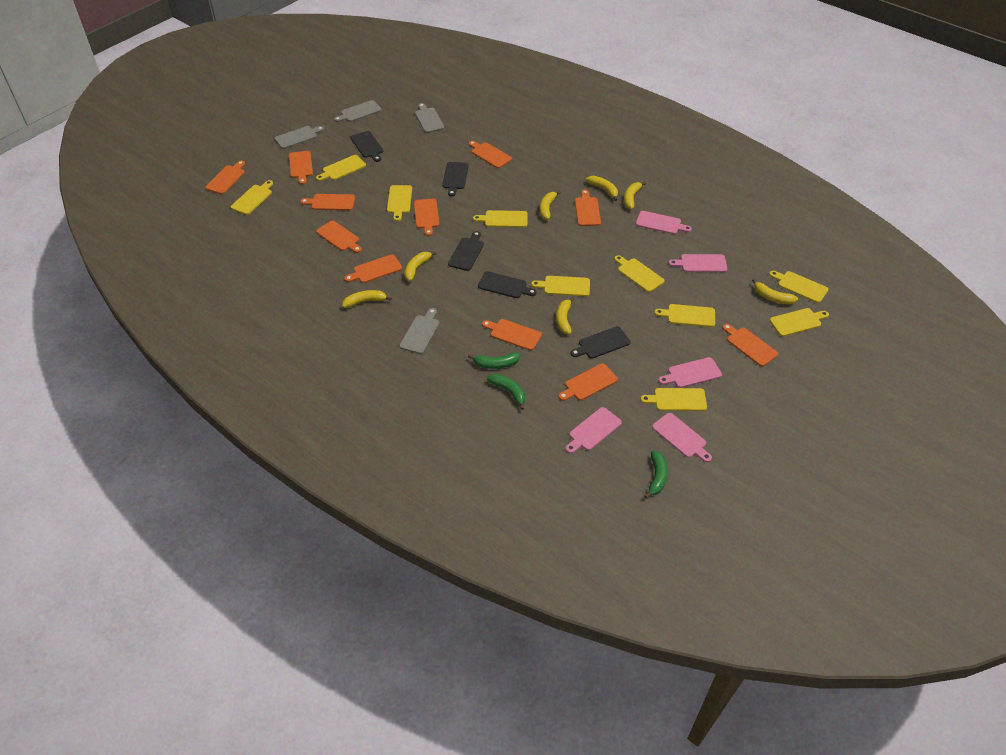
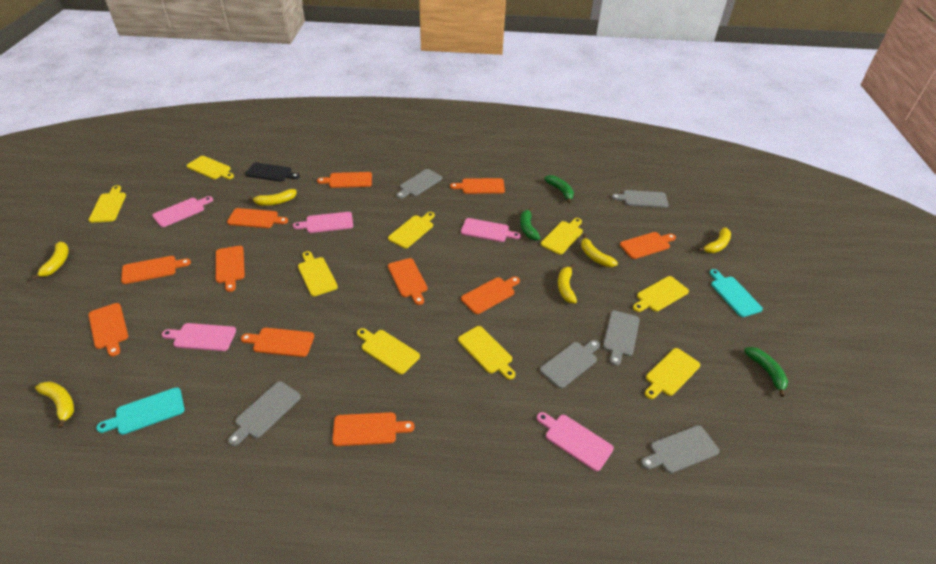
black cutting board: 5 -> 1
grey cutting board: 4 -> 6
turquoise cutting board: 0 -> 2
yellow banana: 7 -> 6
yellow cutting board: 10 -> 9

